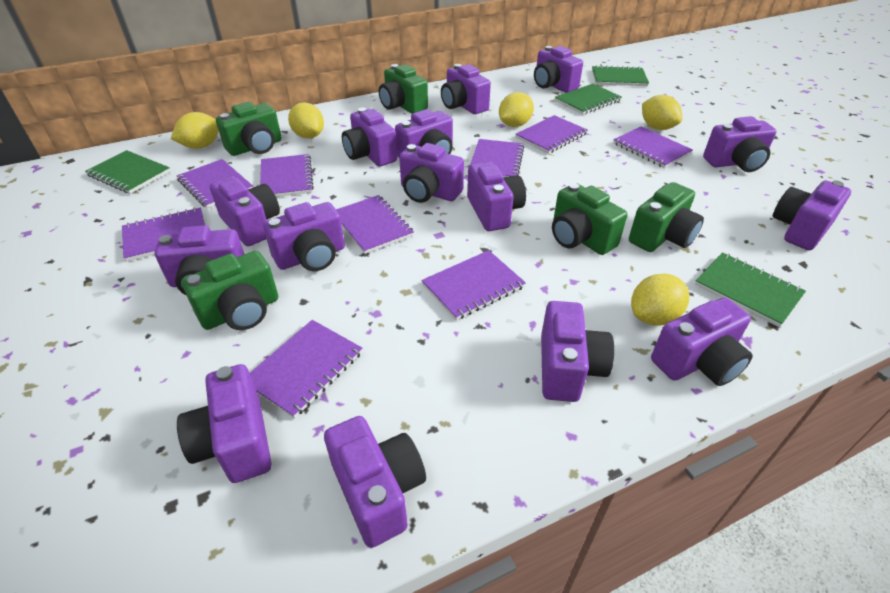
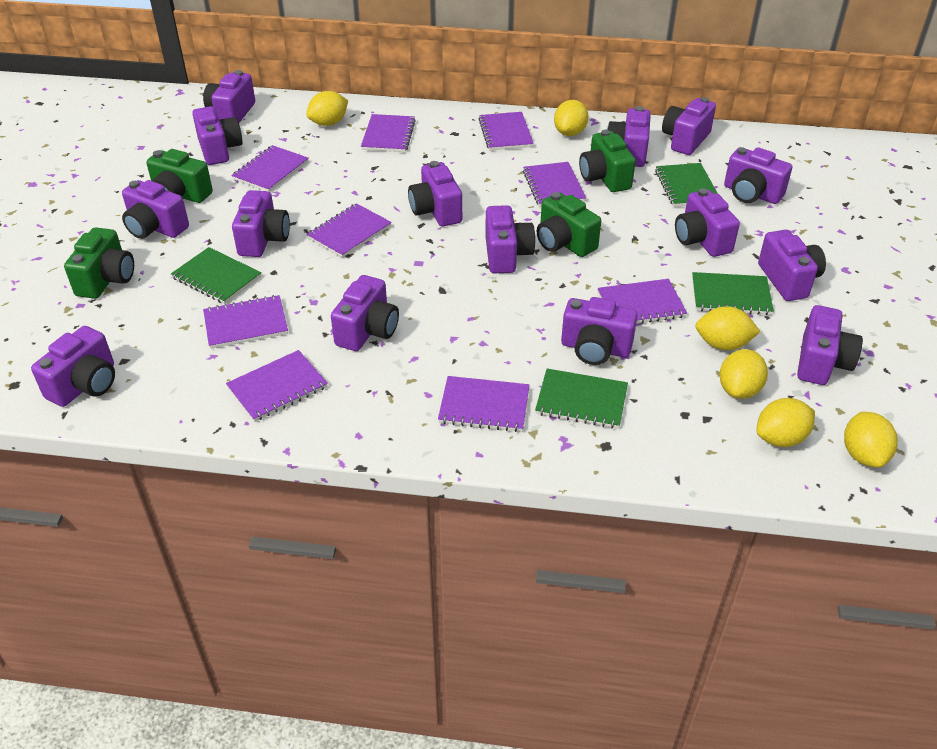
green camera: 5 -> 4
yellow lemon: 5 -> 6

